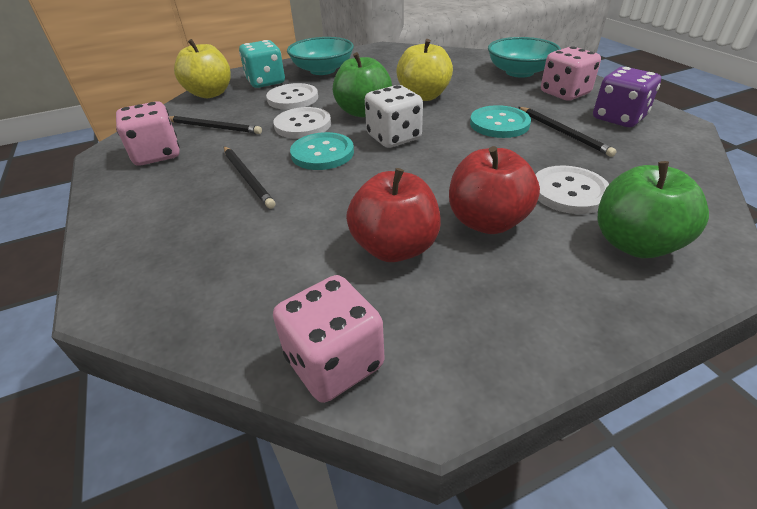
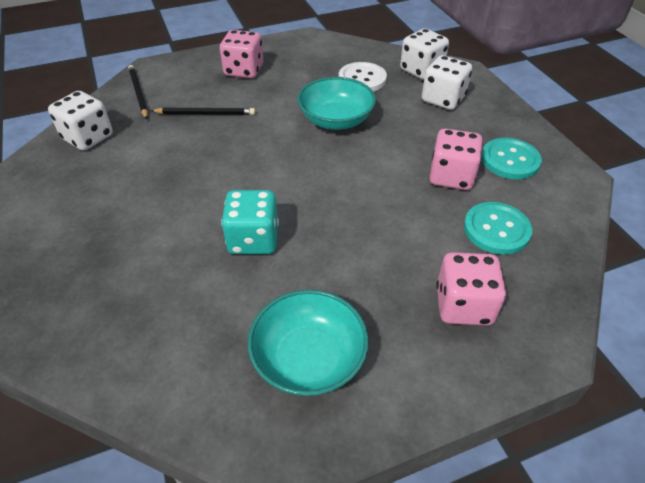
black pencil: 3 -> 2
green apple: 2 -> 0
purple dice: 1 -> 0
red apple: 2 -> 0
white button: 3 -> 1
white dice: 1 -> 3
yellow apple: 2 -> 0

